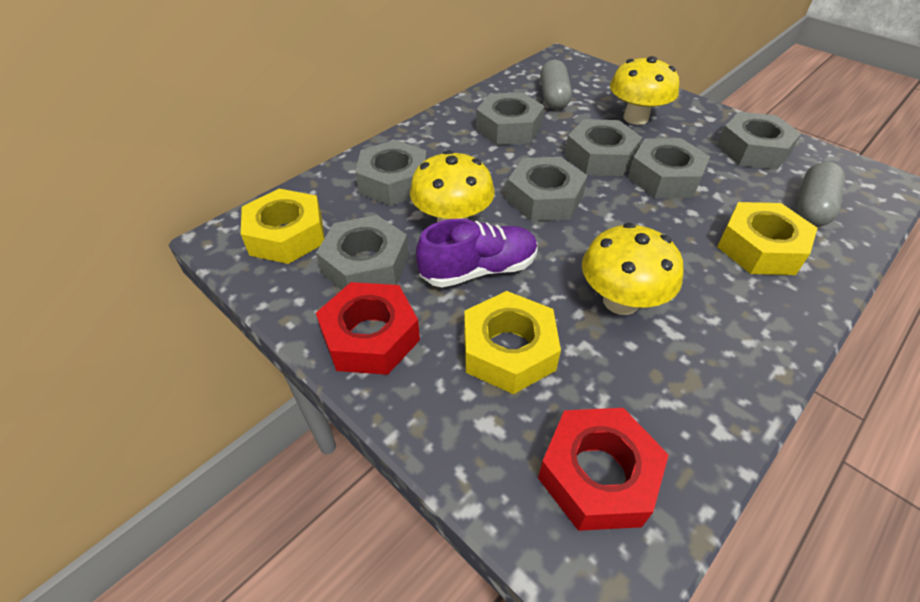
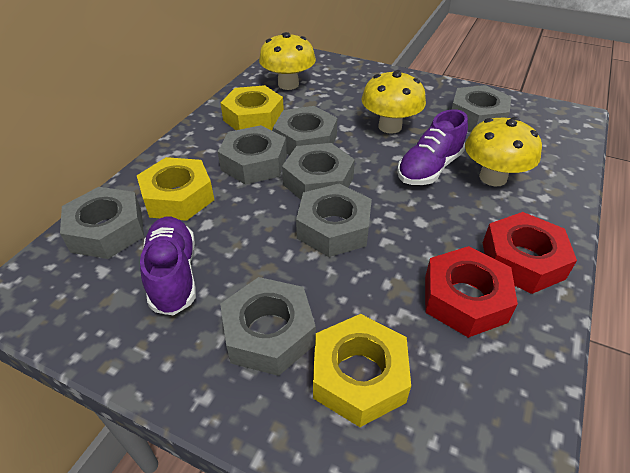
grey capsule: 2 -> 0
purple shoe: 1 -> 2

